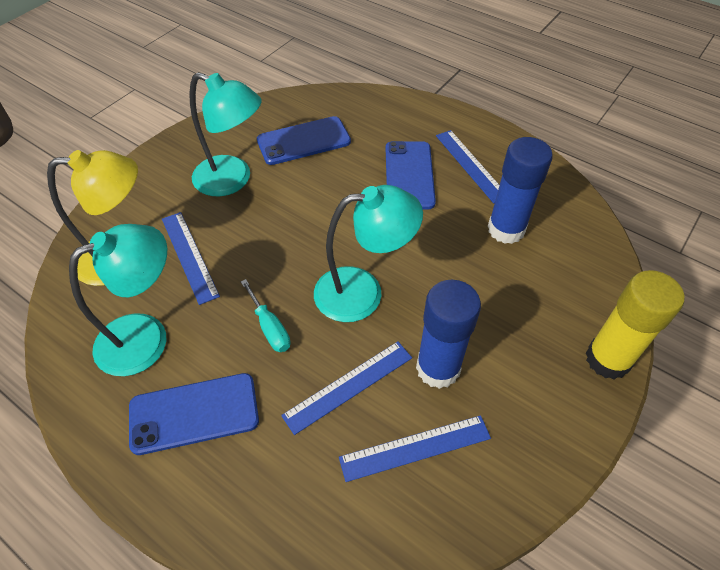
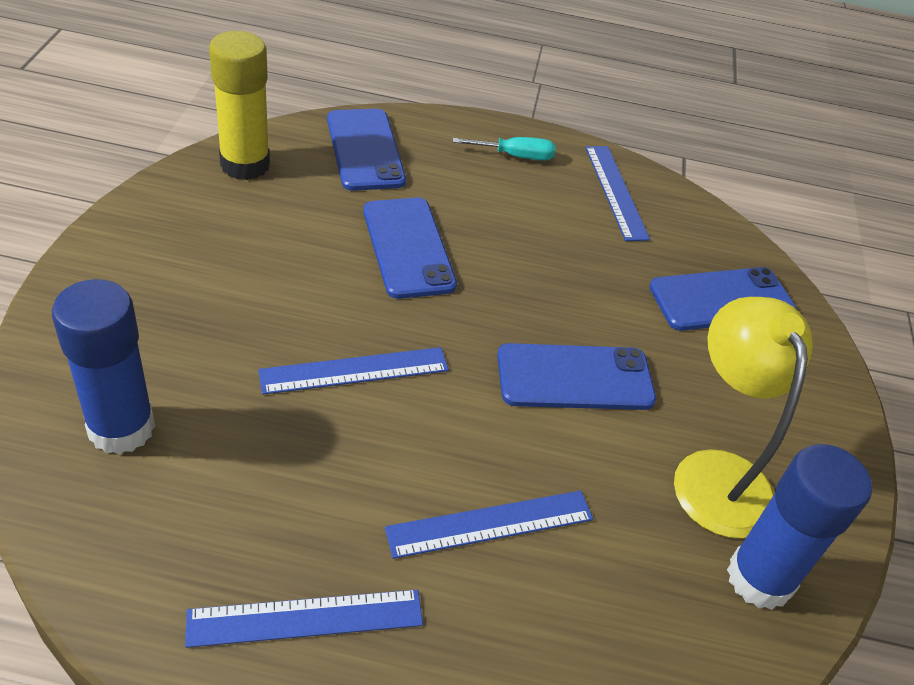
blue phone: 3 -> 4
turquoise lamp: 3 -> 0

